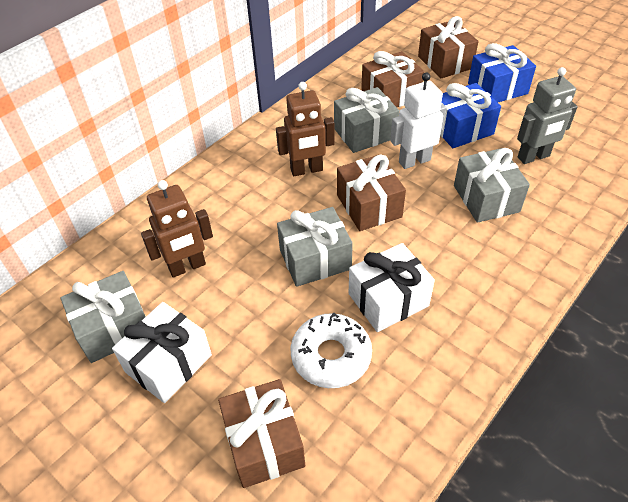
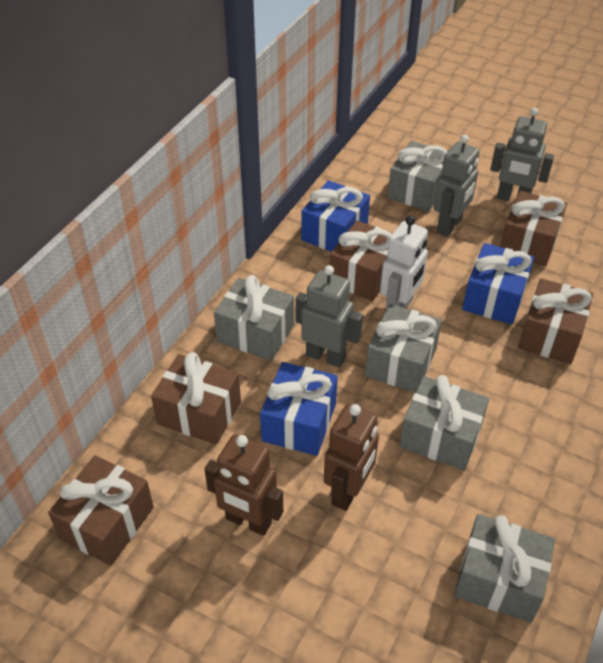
blue gift: 2 -> 3
brown gift: 4 -> 5
grey gift: 4 -> 5
grey robot: 1 -> 3
white donut: 1 -> 0
white gift: 2 -> 0

